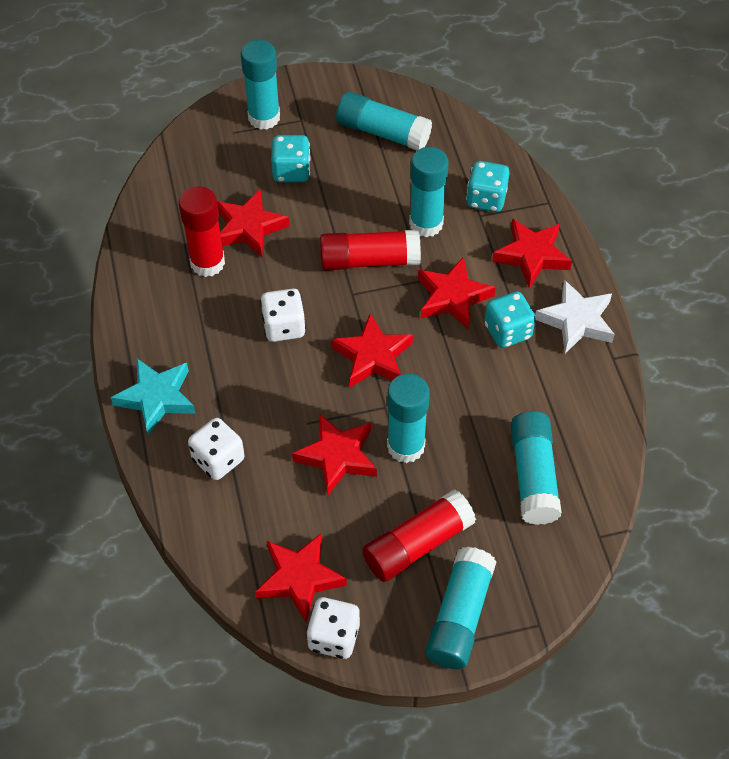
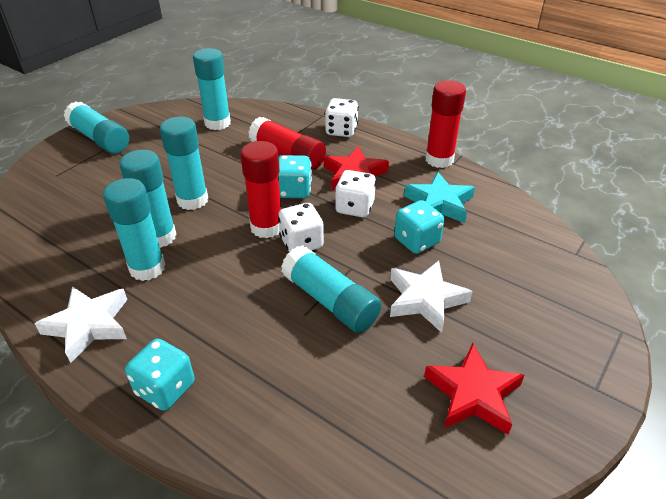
red star: 6 -> 2
white star: 1 -> 2

